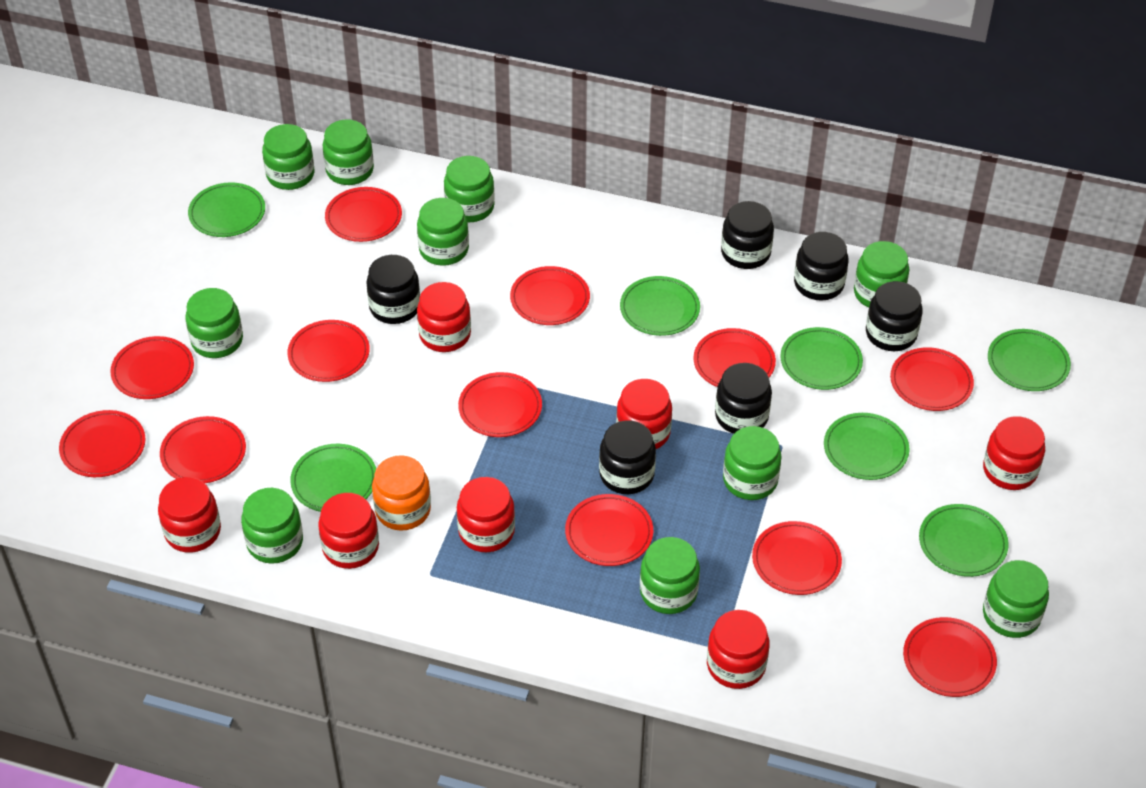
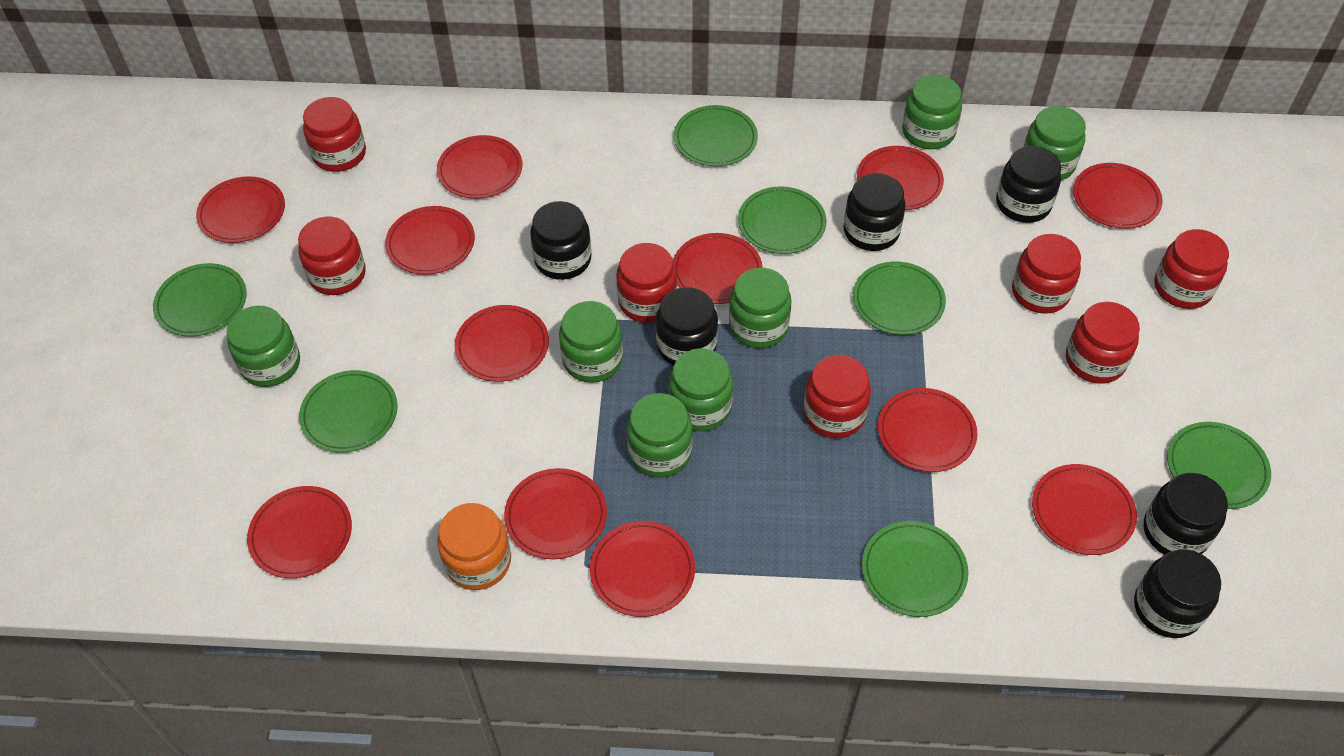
green jar: 10 -> 7

